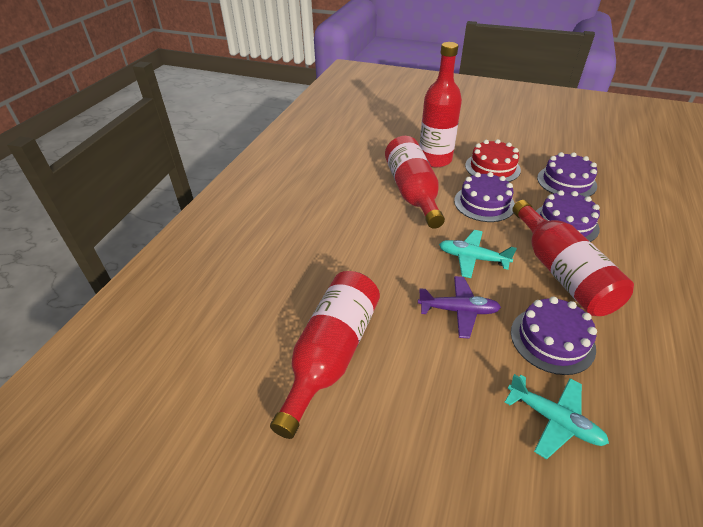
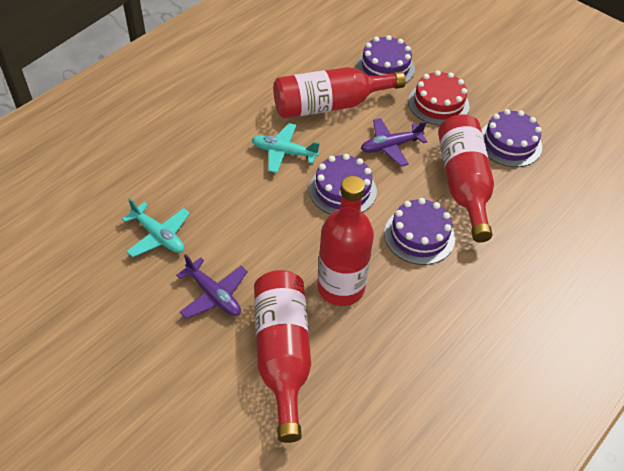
purple plane: 1 -> 2

